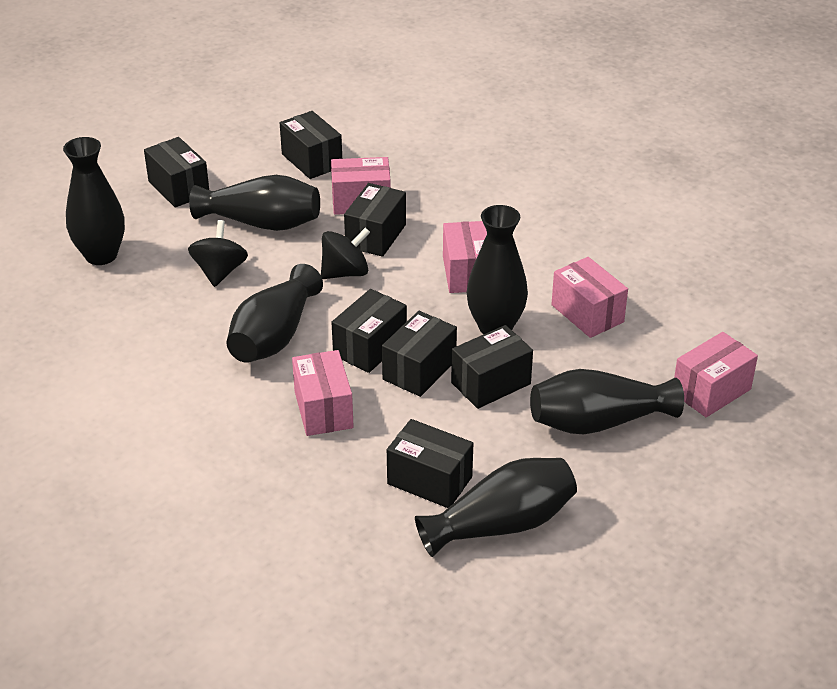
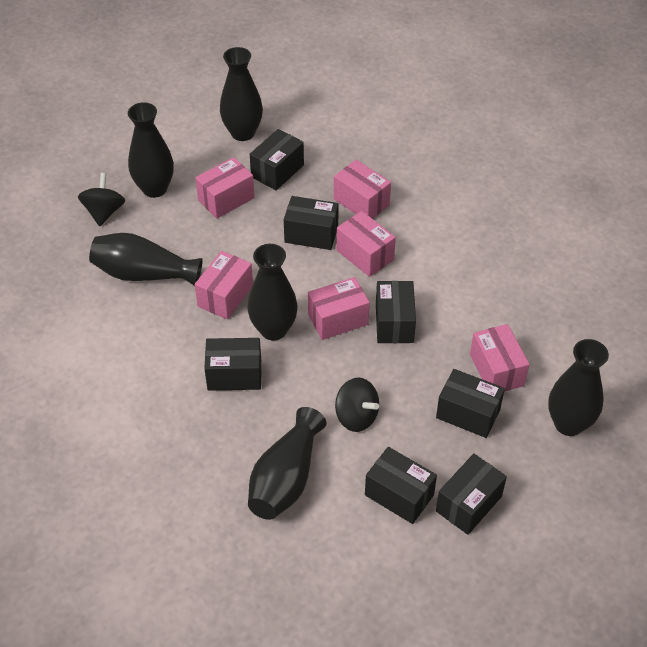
pink box: 5 -> 6

